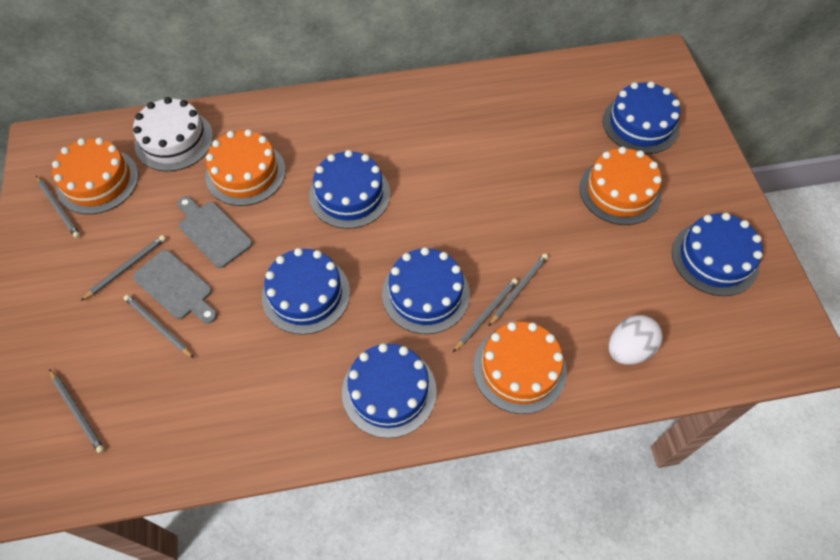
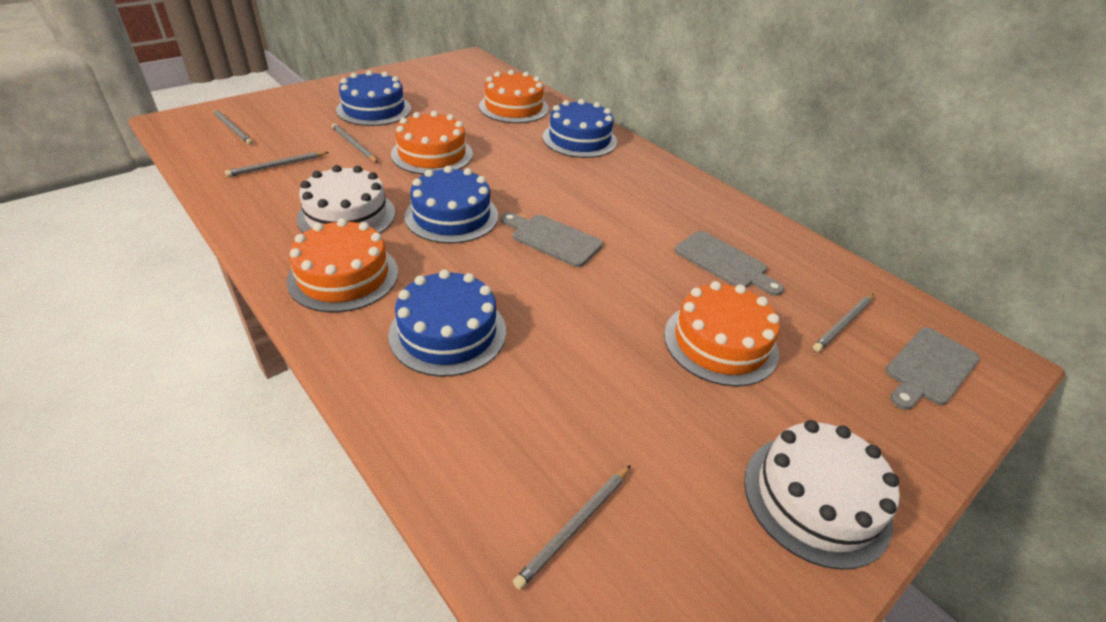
blue cake: 6 -> 4
grey cutting board: 2 -> 3
grey pencil: 6 -> 5
white cake: 1 -> 2
white egg: 1 -> 0

